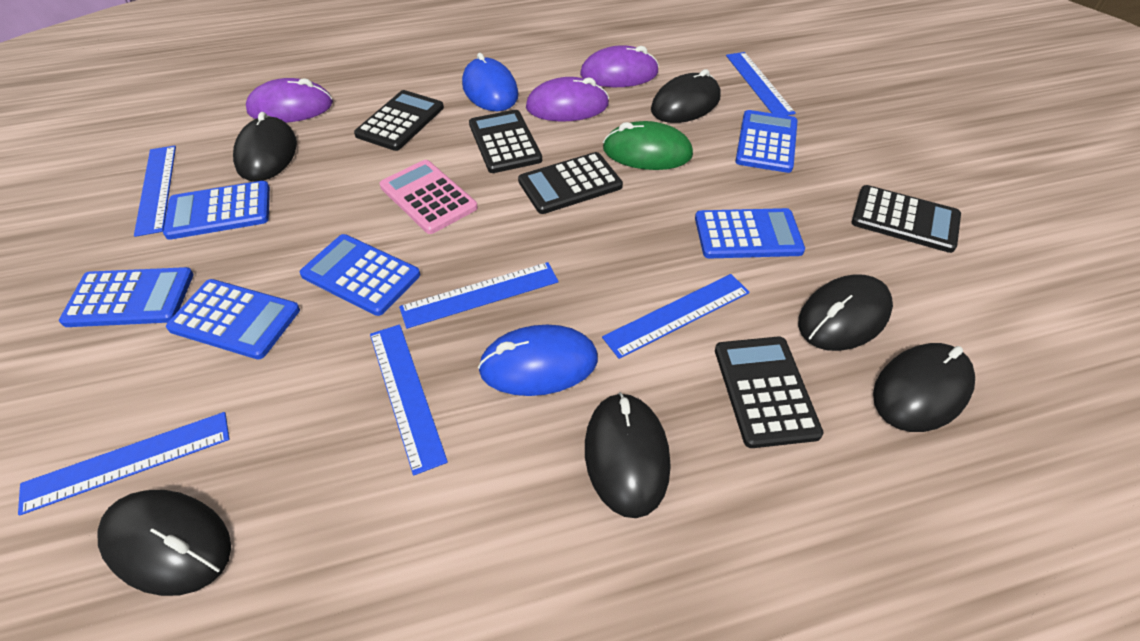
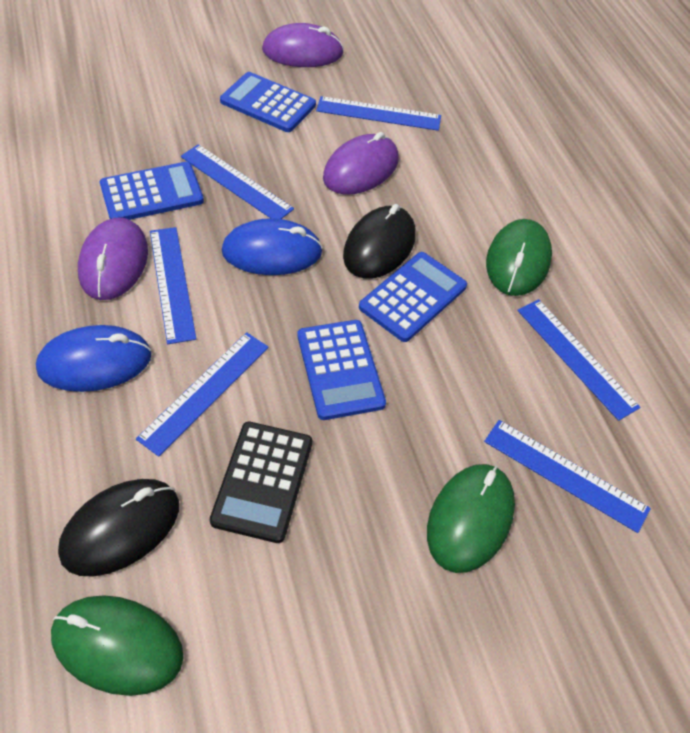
black calculator: 5 -> 1
black mouse: 6 -> 2
blue calculator: 6 -> 4
green mouse: 1 -> 3
pink calculator: 1 -> 0

